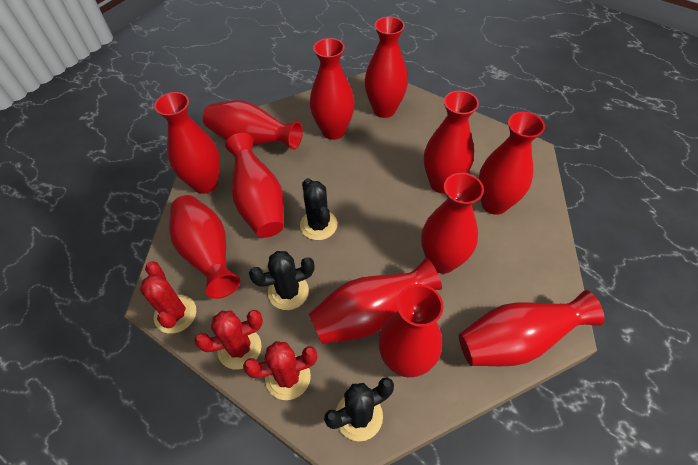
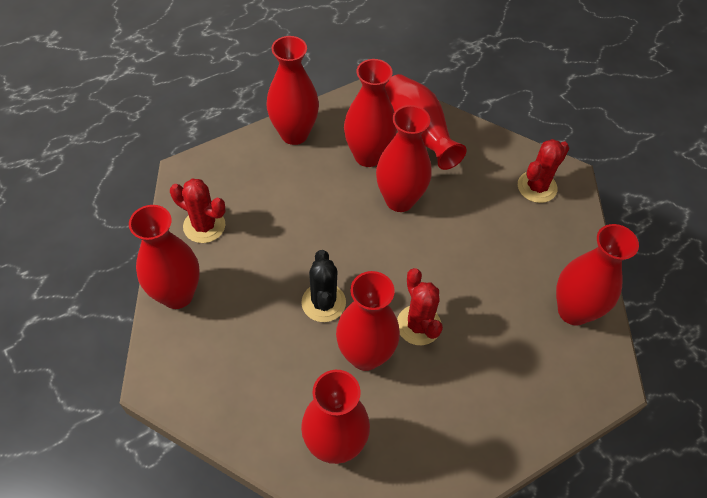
black cactus: 3 -> 1
red vase: 12 -> 8

